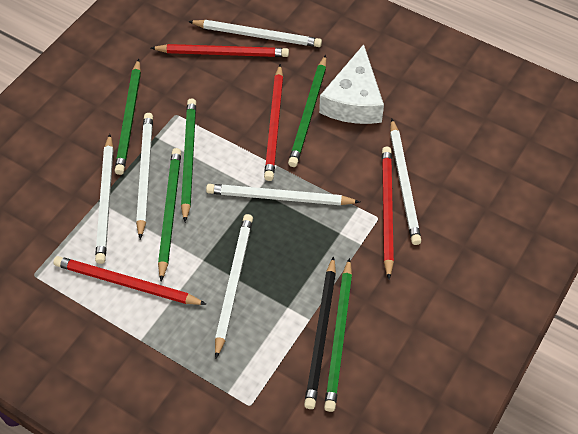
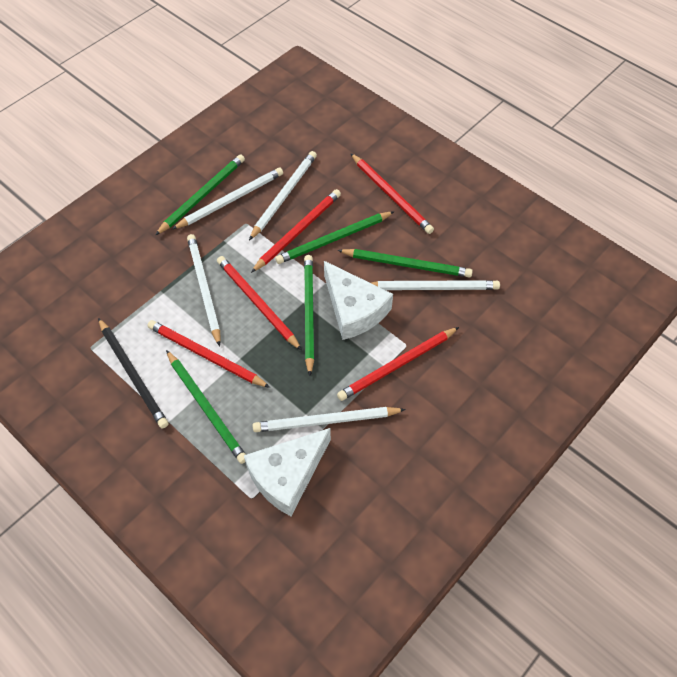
red pencil: 4 -> 5
white cheese: 1 -> 2
white pencil: 6 -> 5

